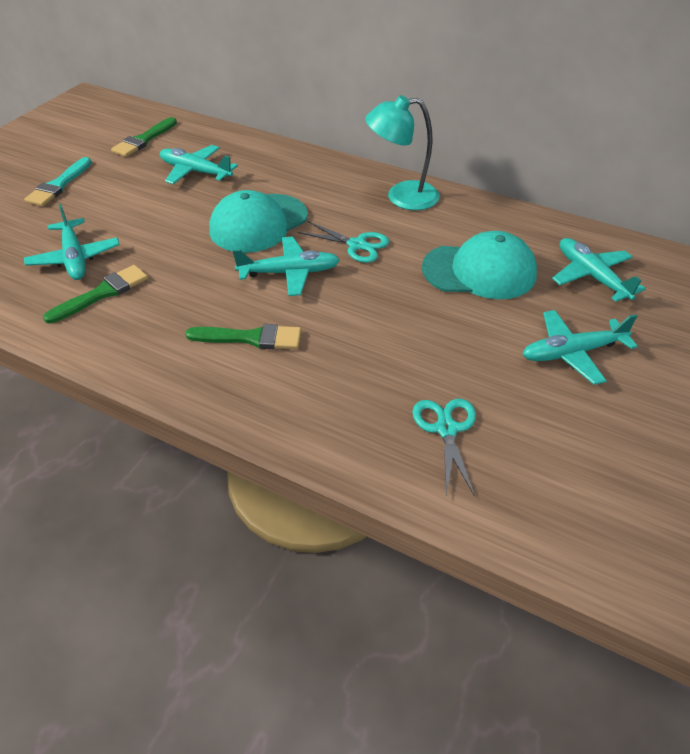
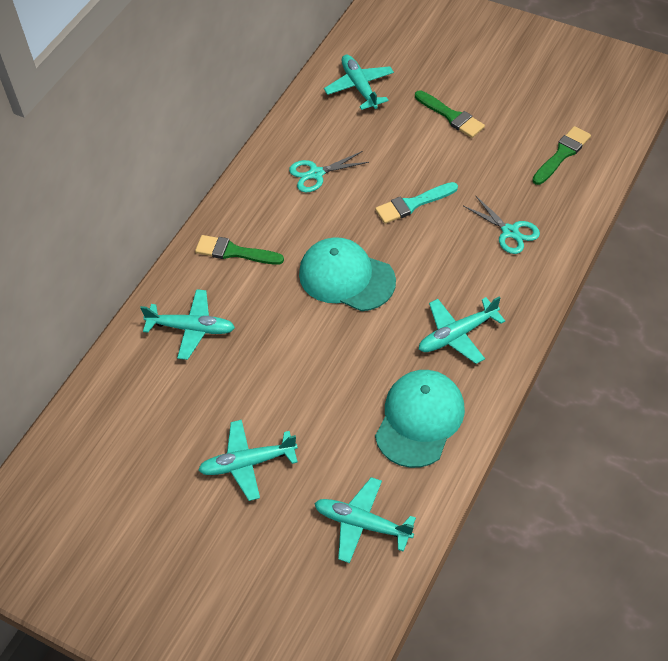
turquoise lamp: 1 -> 0

